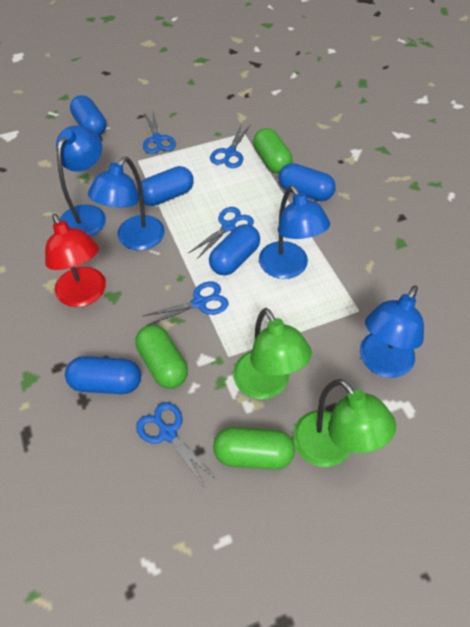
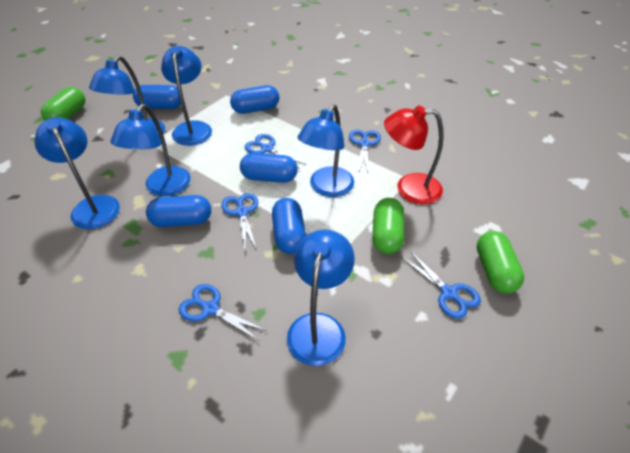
blue lamp: 4 -> 6
green lamp: 2 -> 0

